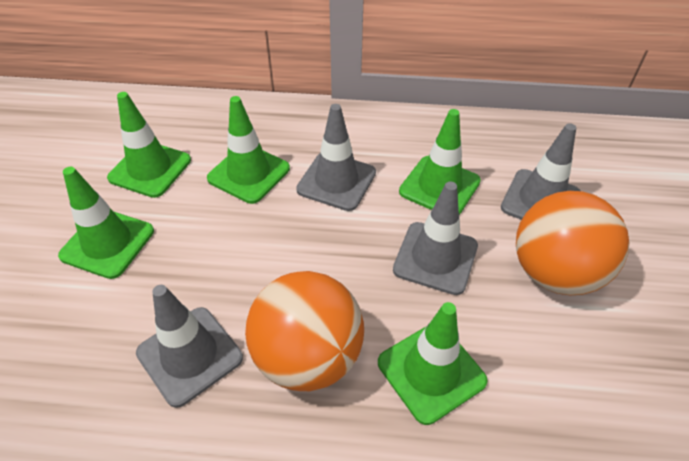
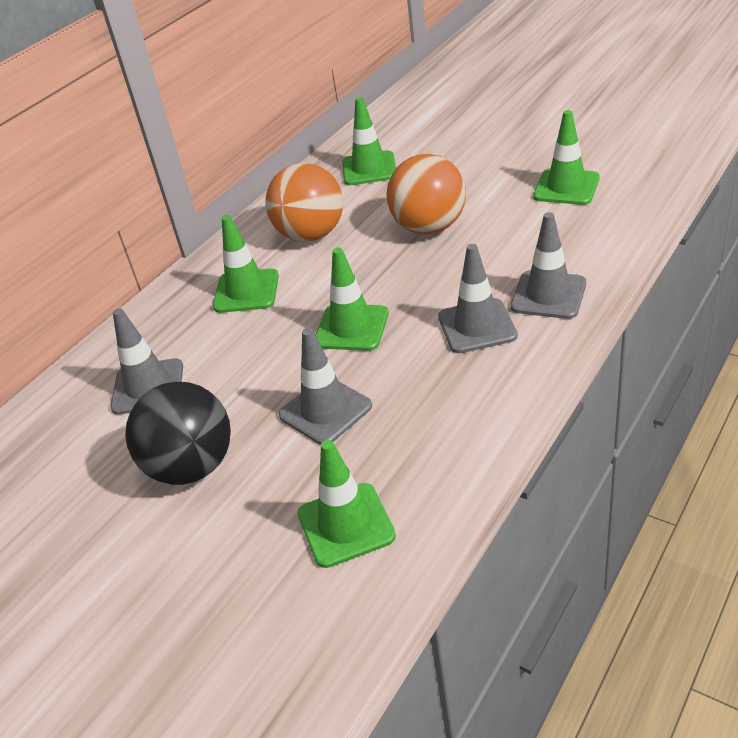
black ball: 0 -> 1

